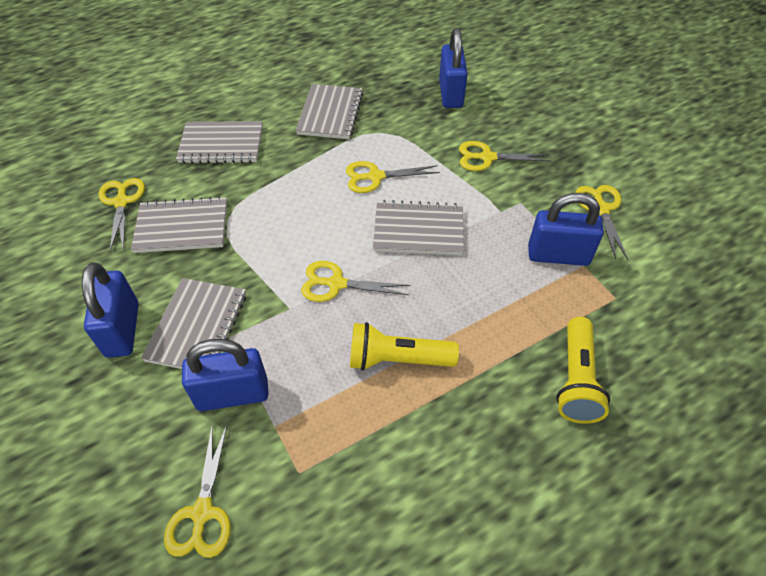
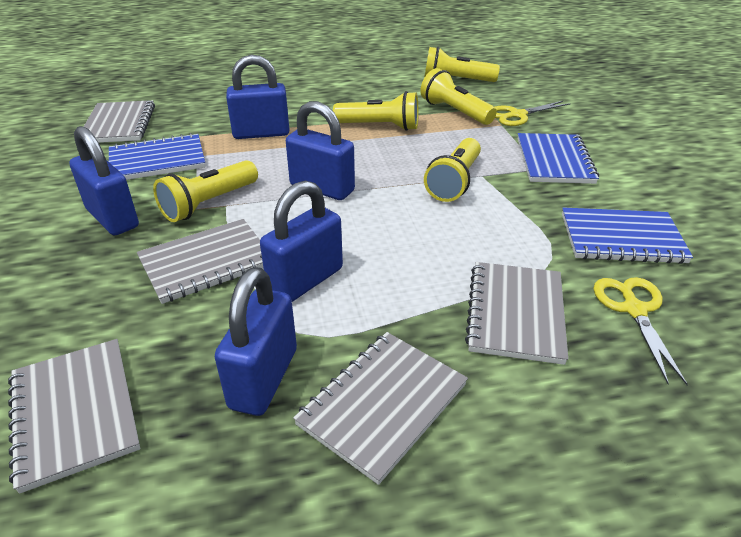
blue notebook: 0 -> 3
blue padlock: 4 -> 5
yellow flashlight: 2 -> 5
yellow scissors: 6 -> 2

